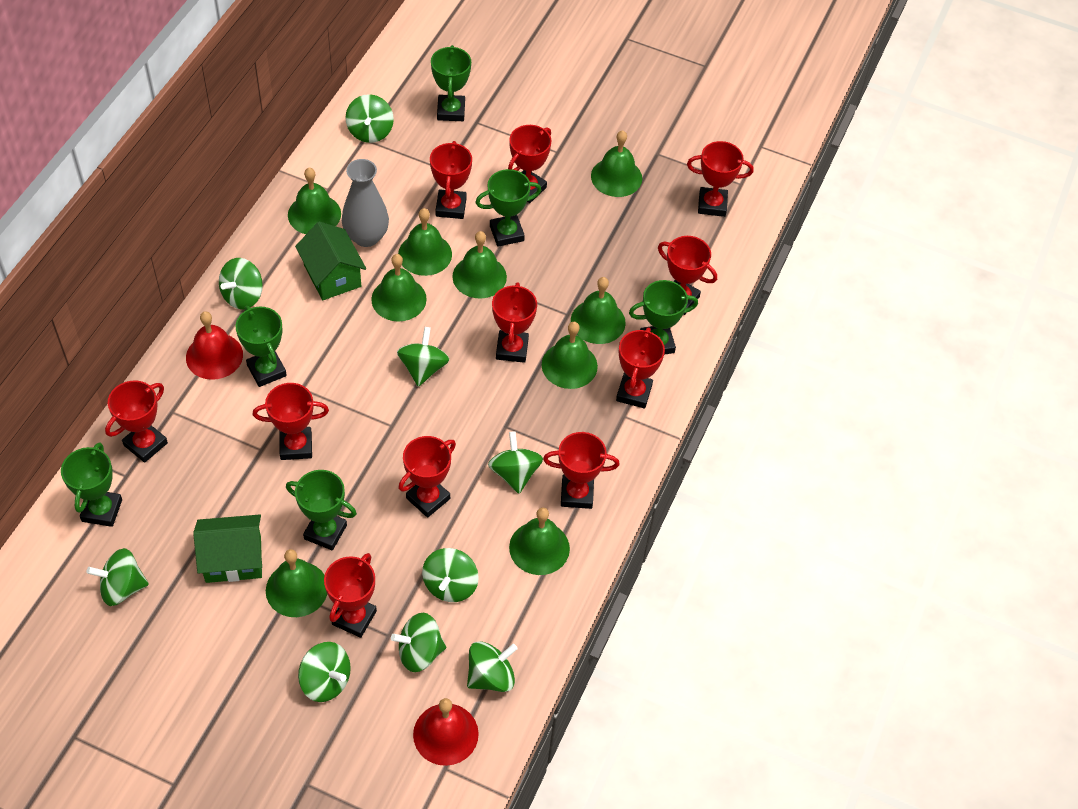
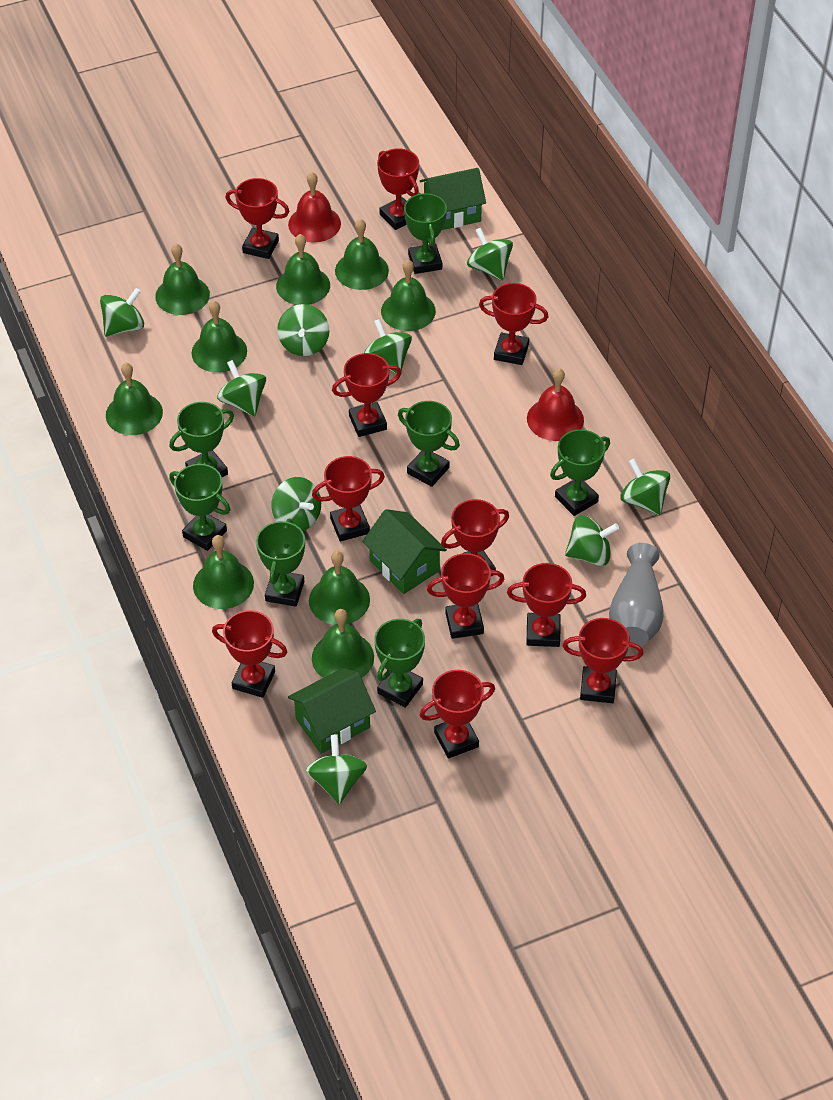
green house: 2 -> 3
green trophy: 6 -> 7

